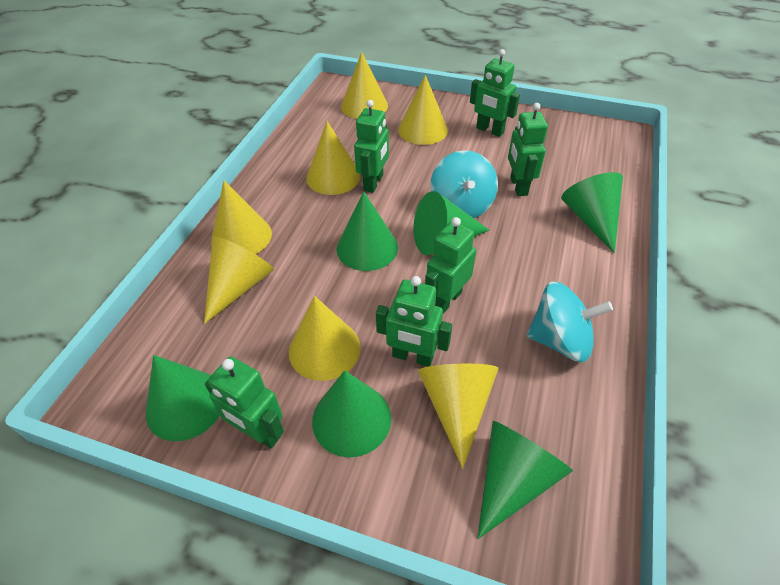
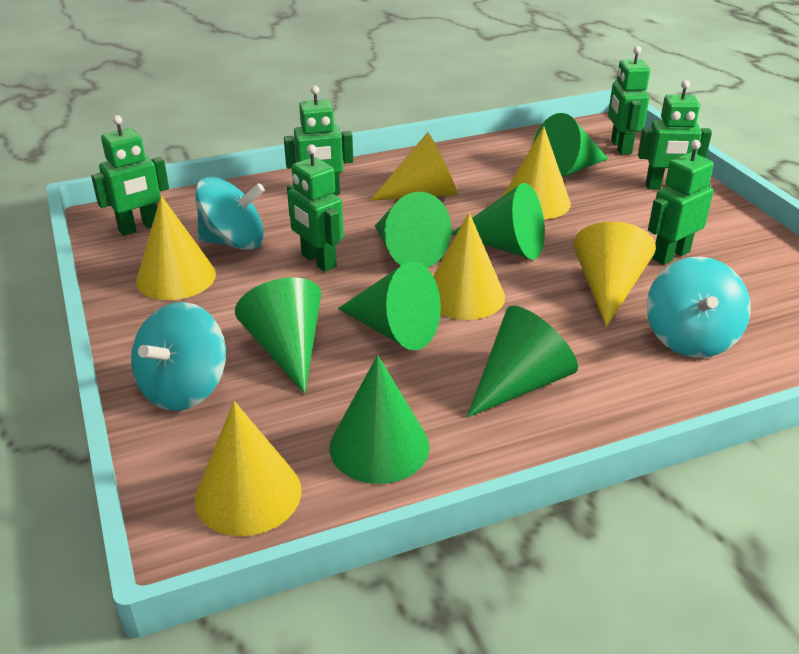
green cone: 6 -> 7
turquoise spinning top: 2 -> 3
yellow cone: 7 -> 6

